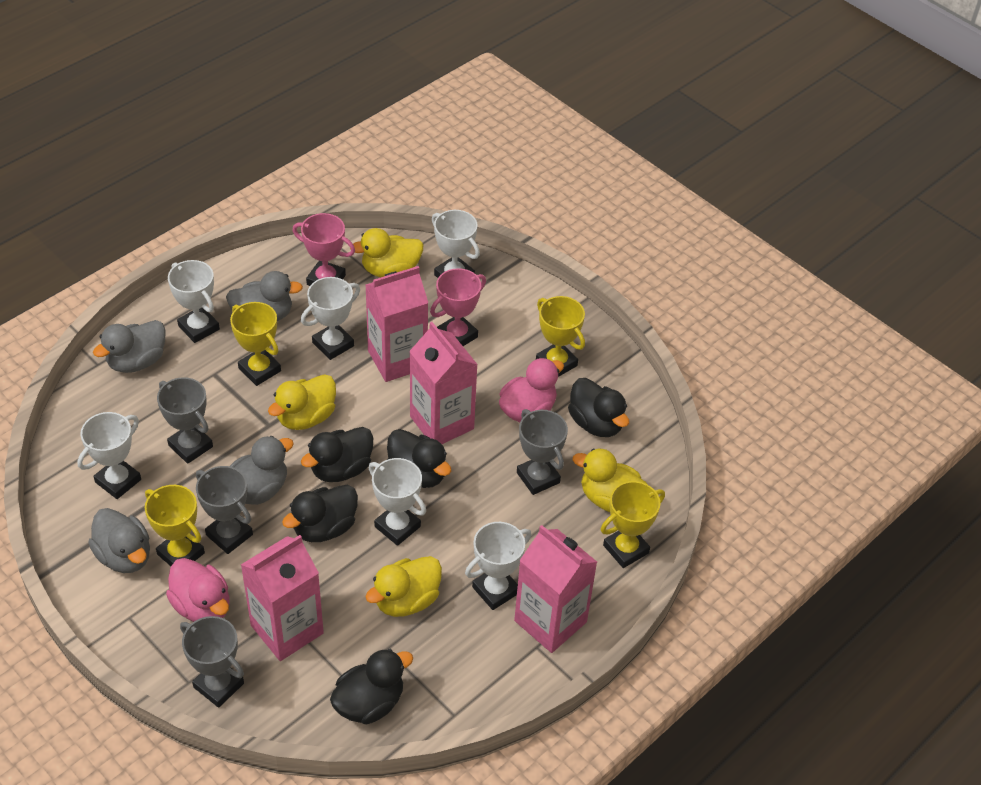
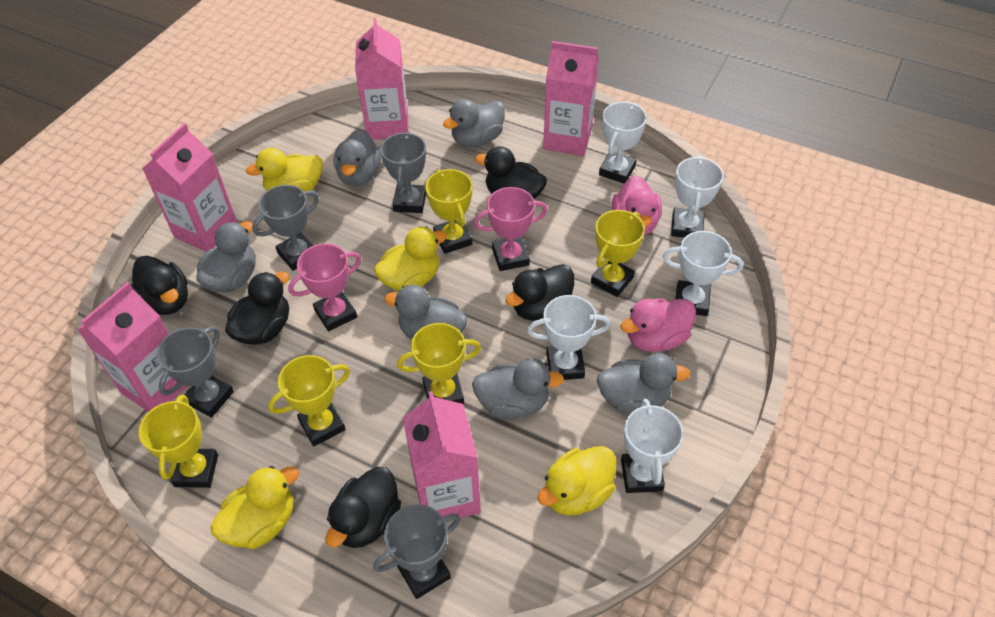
grey duck: 4 -> 6
pink carton: 4 -> 5
white trophy: 6 -> 5
yellow trophy: 4 -> 5

